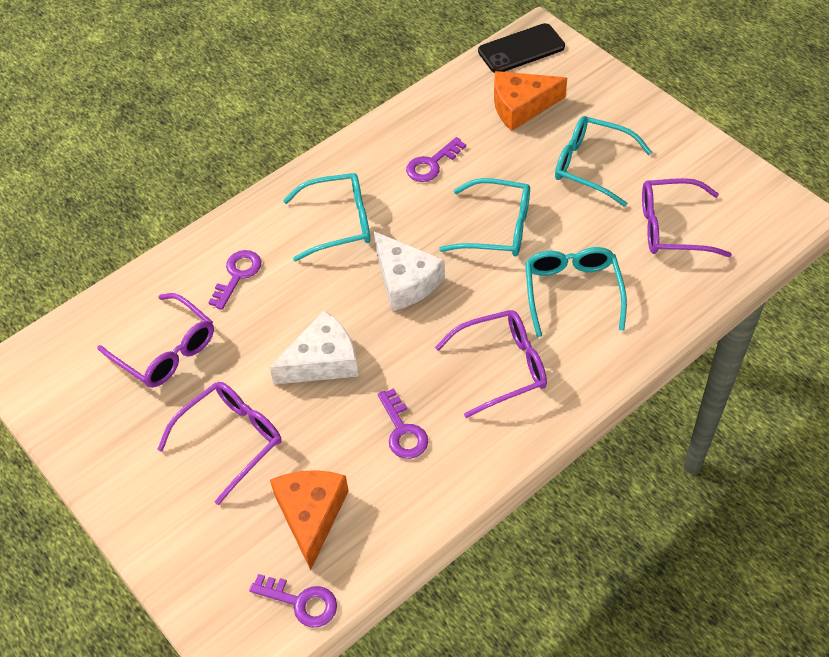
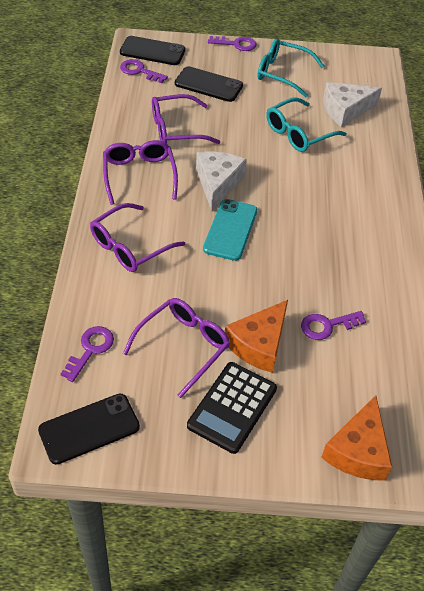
black calculator: 0 -> 1
black phone: 1 -> 3
turquoise glasses: 4 -> 2
turquoise phone: 0 -> 1

